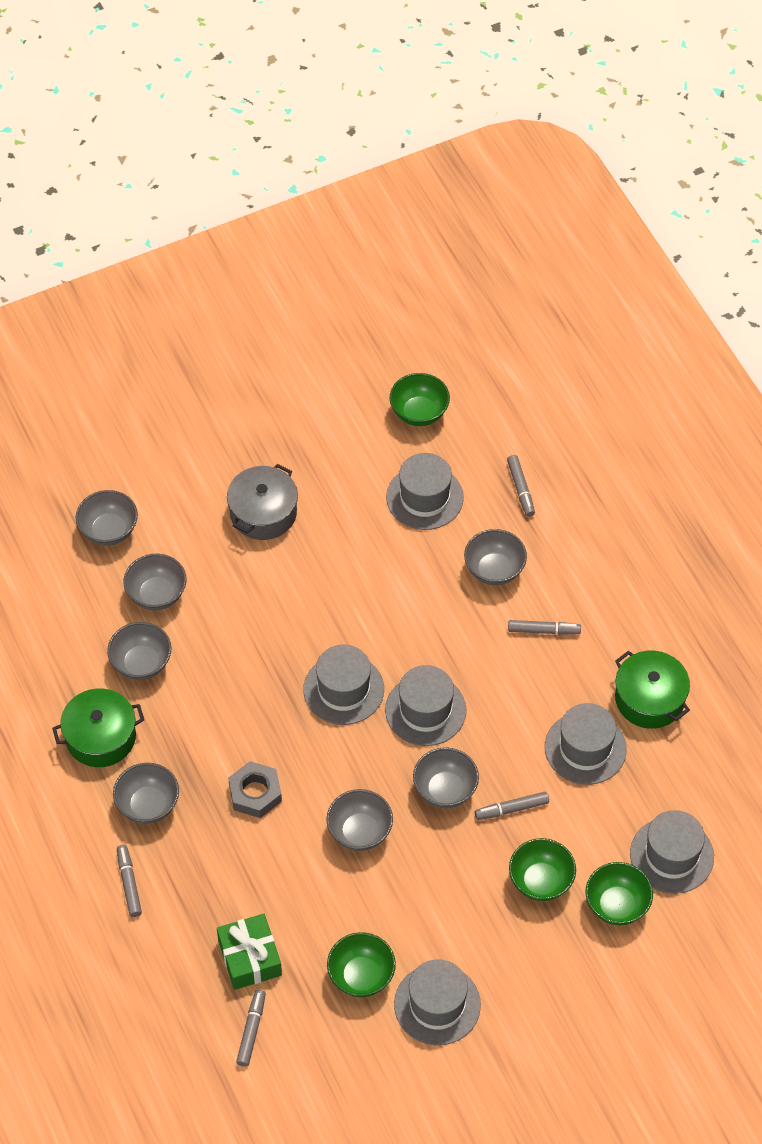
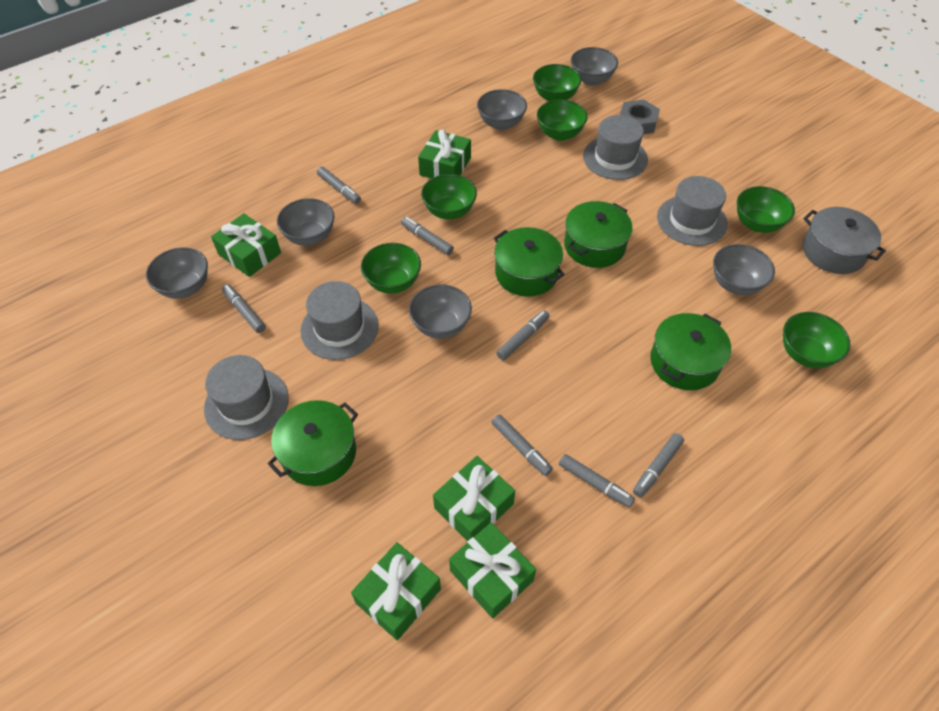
green bowl: 4 -> 6
green gift: 1 -> 5
green pot: 2 -> 4
grey bowl: 7 -> 6
grey hat: 6 -> 4
grey marker: 5 -> 7

